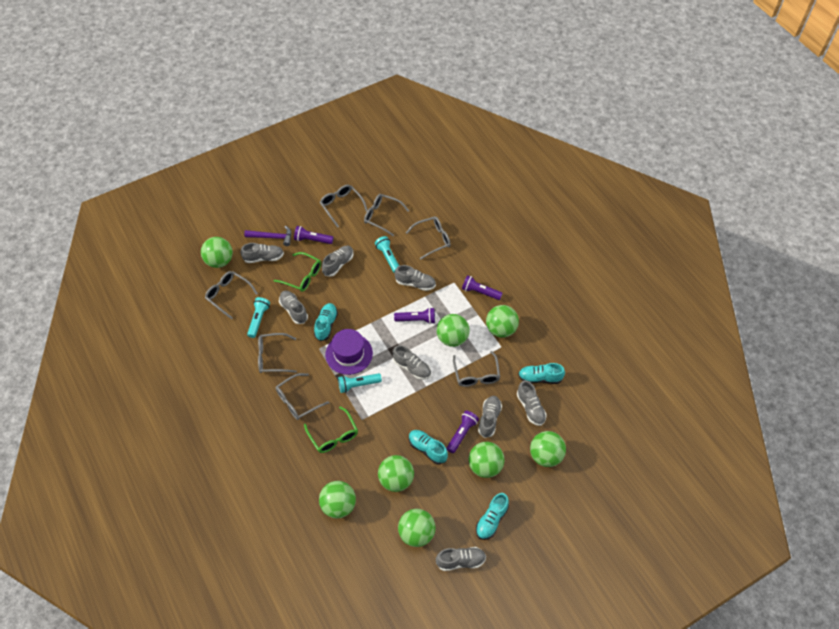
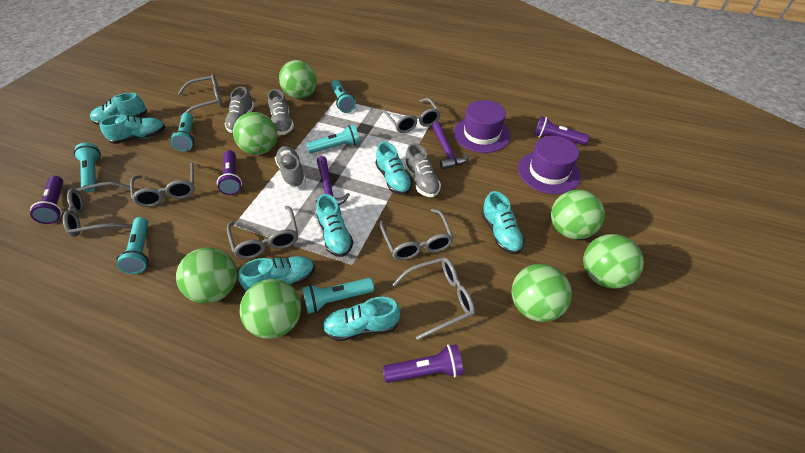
green ball: 8 -> 7
green glasses: 2 -> 0
grey shoe: 8 -> 4
purple hammer: 1 -> 2
purple hat: 1 -> 2
turquoise flashlight: 3 -> 6
turquoise shoe: 4 -> 7

